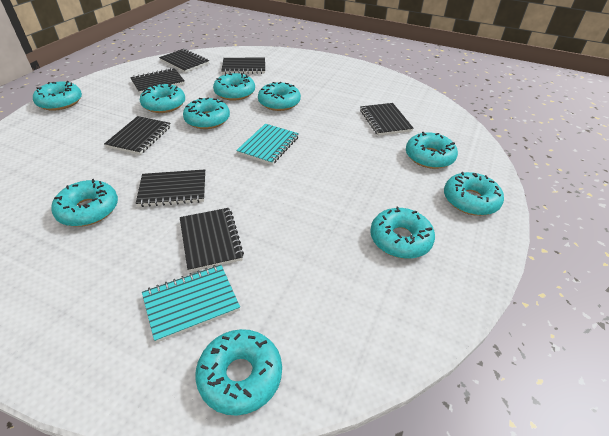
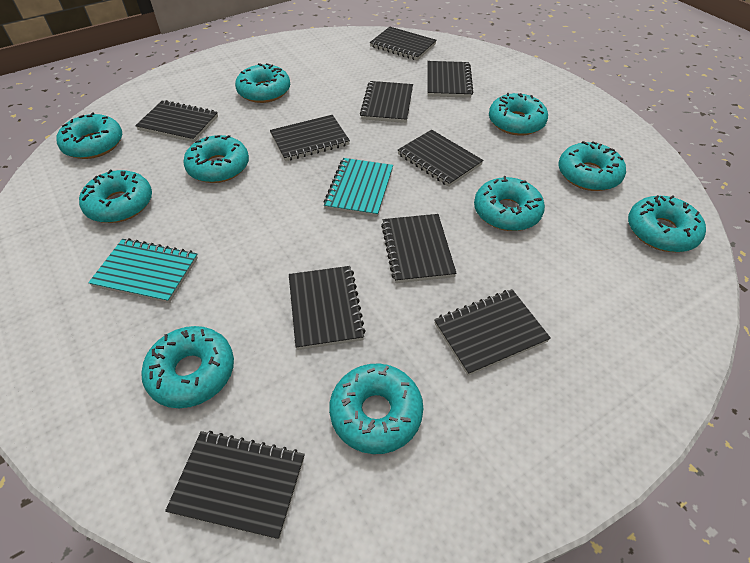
black notebook: 7 -> 10

